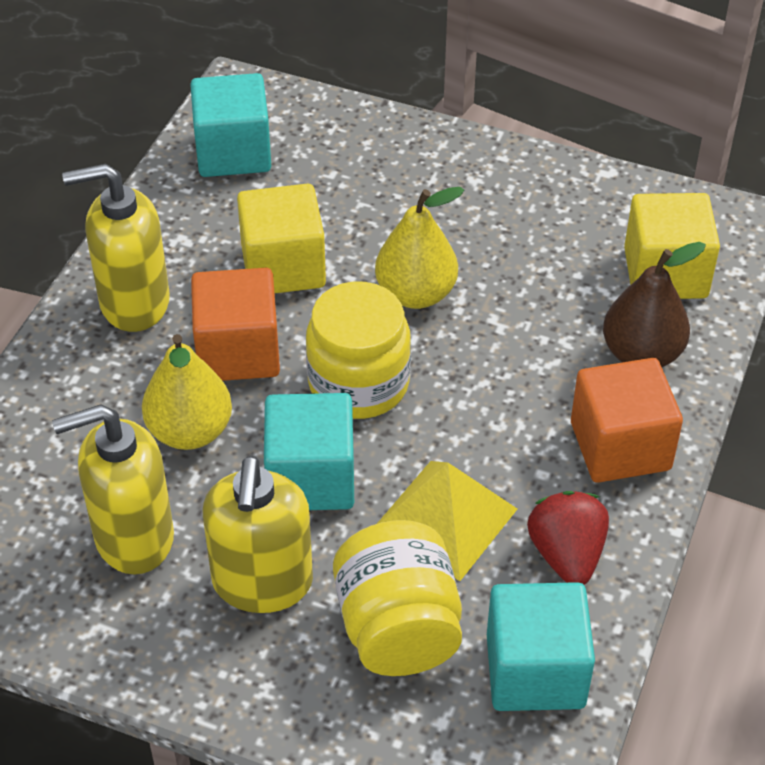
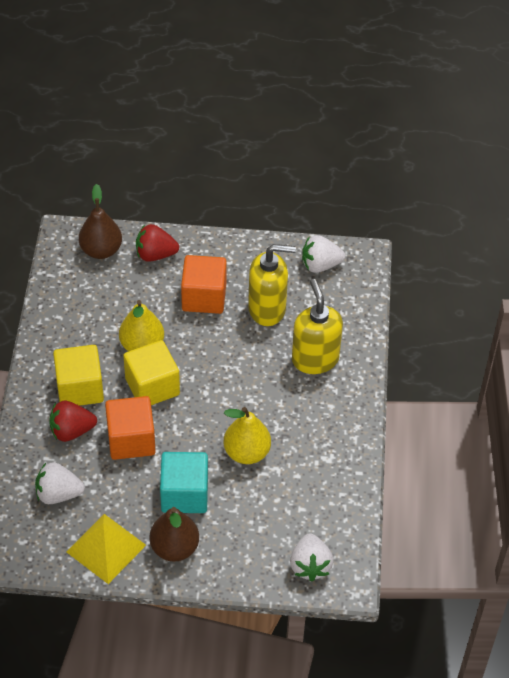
brown pear: 1 -> 2
red strawberry: 1 -> 2
turquoise cube: 3 -> 1
white strawberry: 0 -> 3
yellow jar: 2 -> 0
yellow soap dispenser: 3 -> 2

